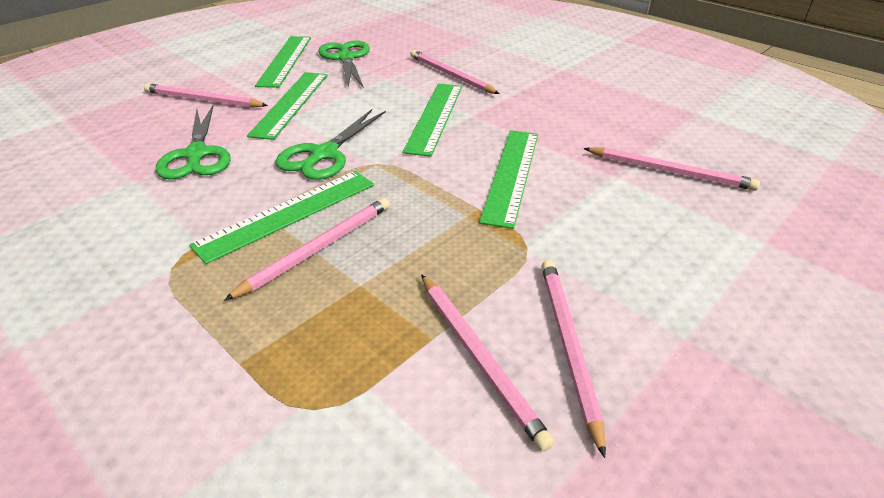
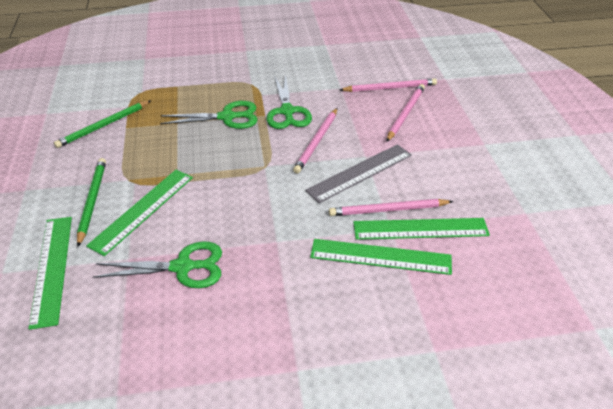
green pencil: 0 -> 2
green ruler: 5 -> 4
grey ruler: 0 -> 1
pink pencil: 6 -> 4

